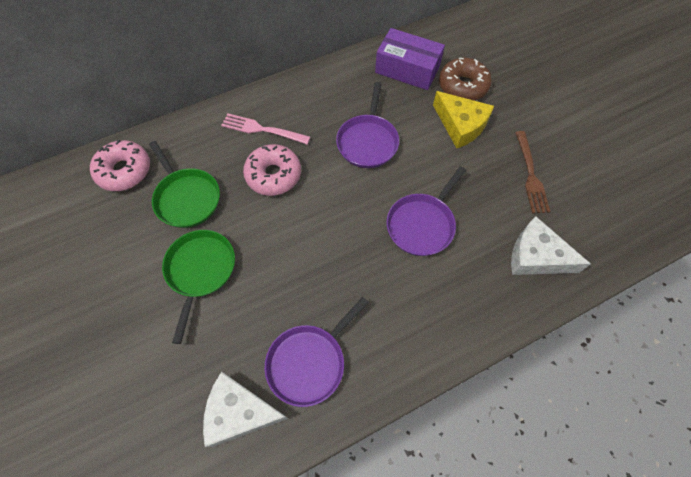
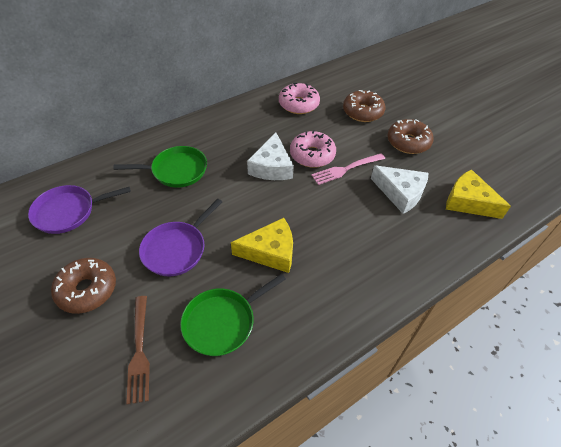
brown donut: 1 -> 3
purple box: 1 -> 0
purple pan: 3 -> 2
yellow cheese: 1 -> 2

